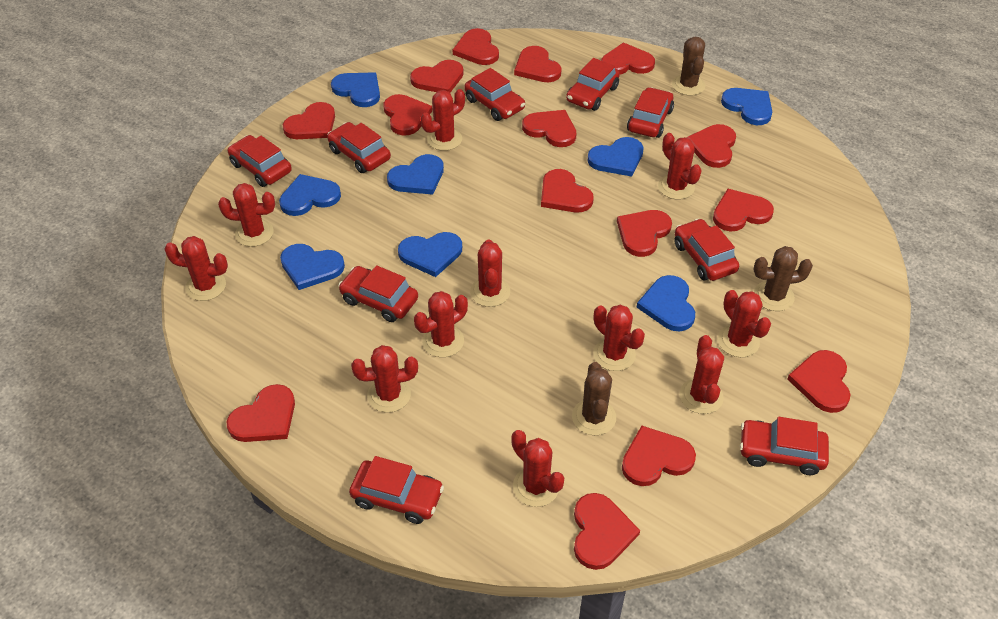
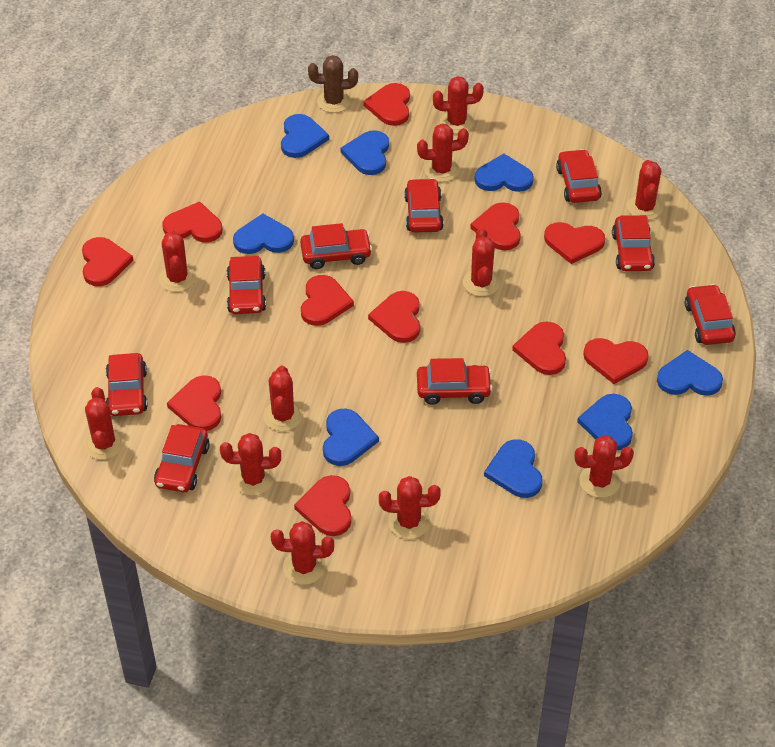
brown cactus: 3 -> 1
red heart: 15 -> 11

